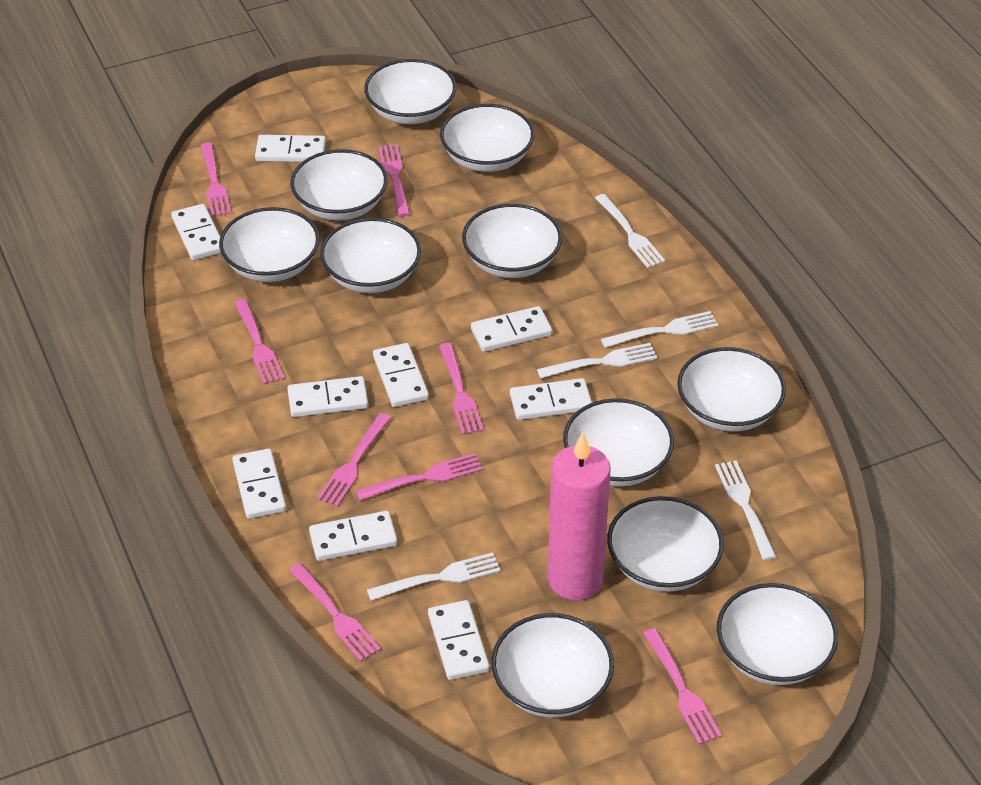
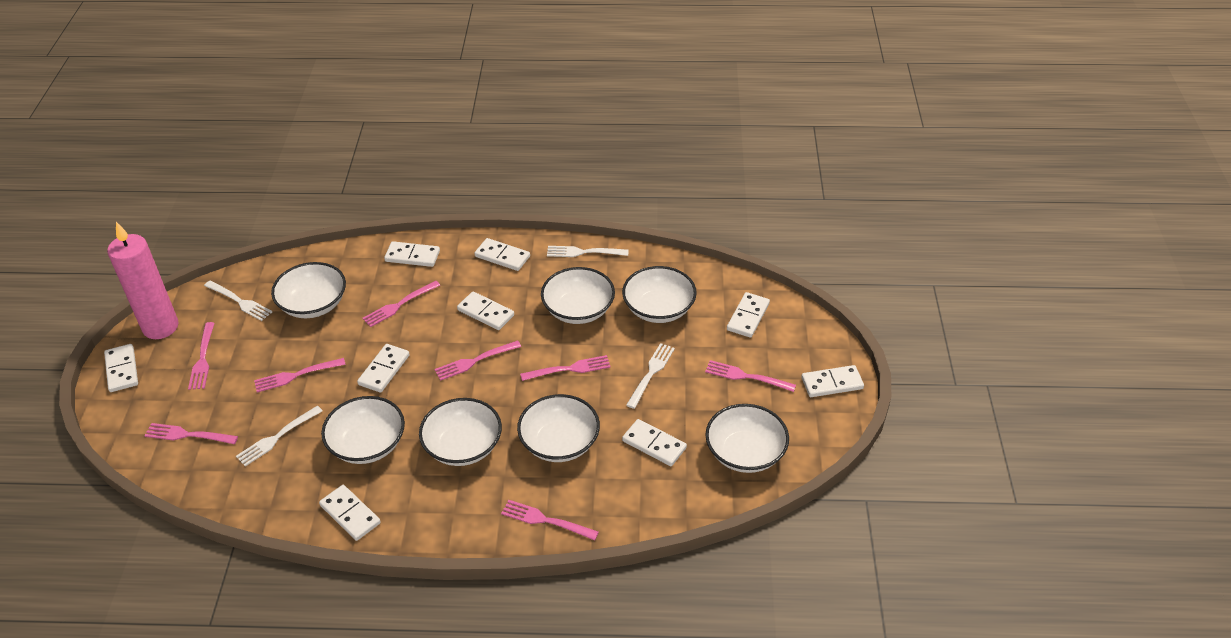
white bowl: 11 -> 7
white fork: 5 -> 4

